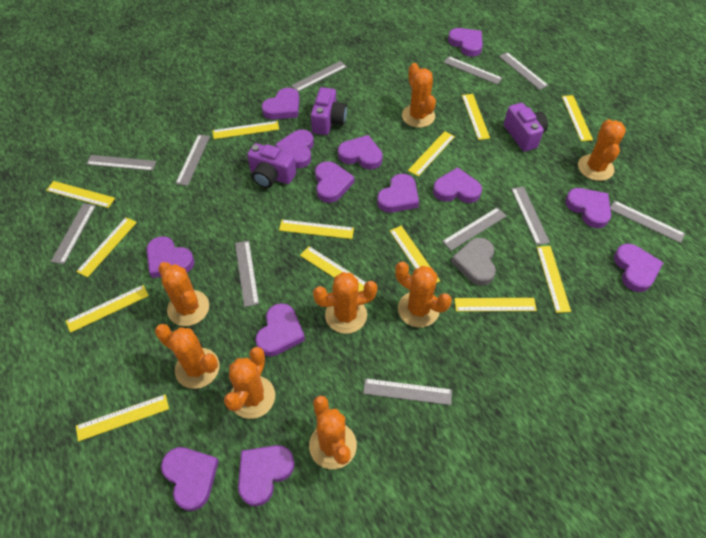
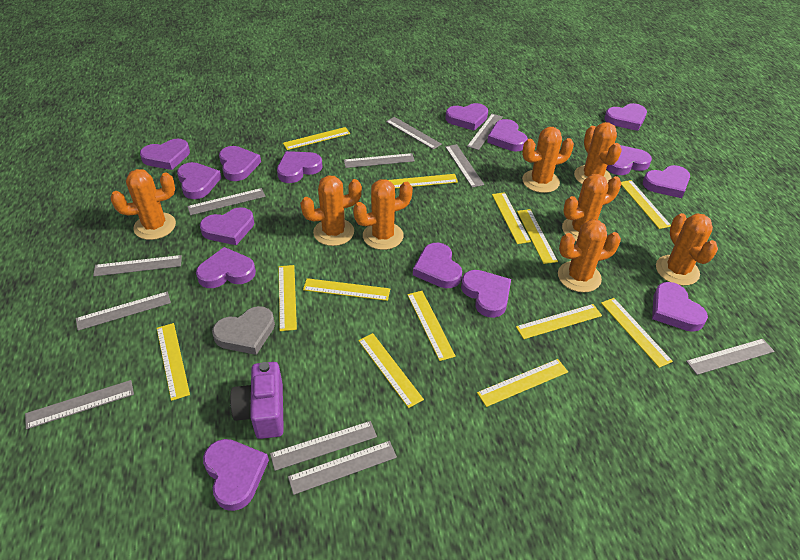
purple camera: 3 -> 1
purple heart: 13 -> 15

